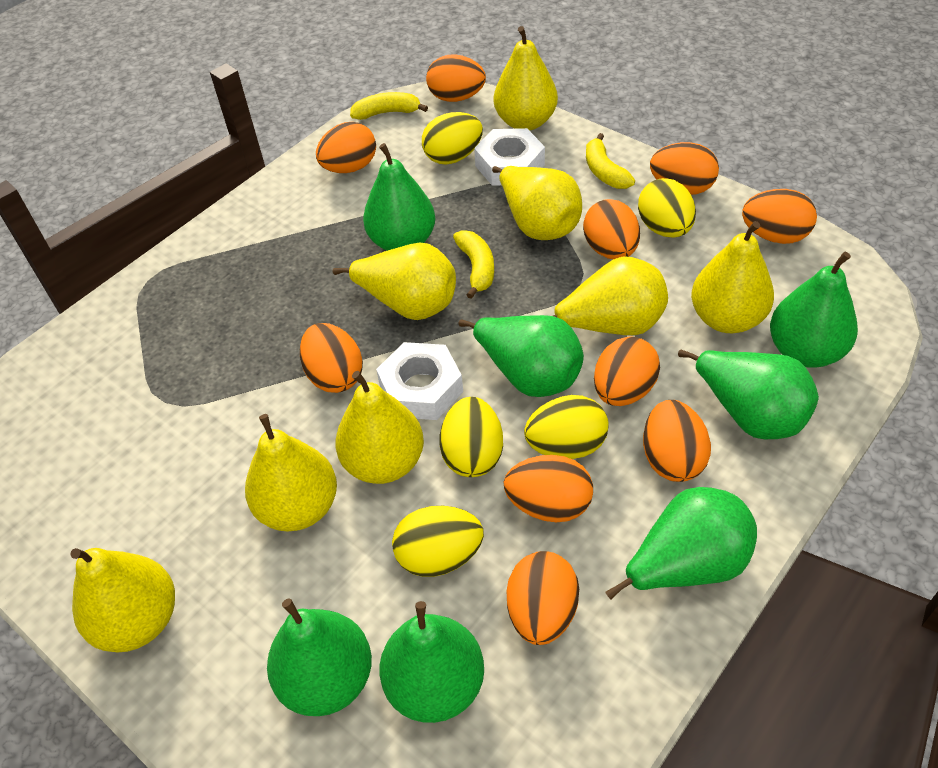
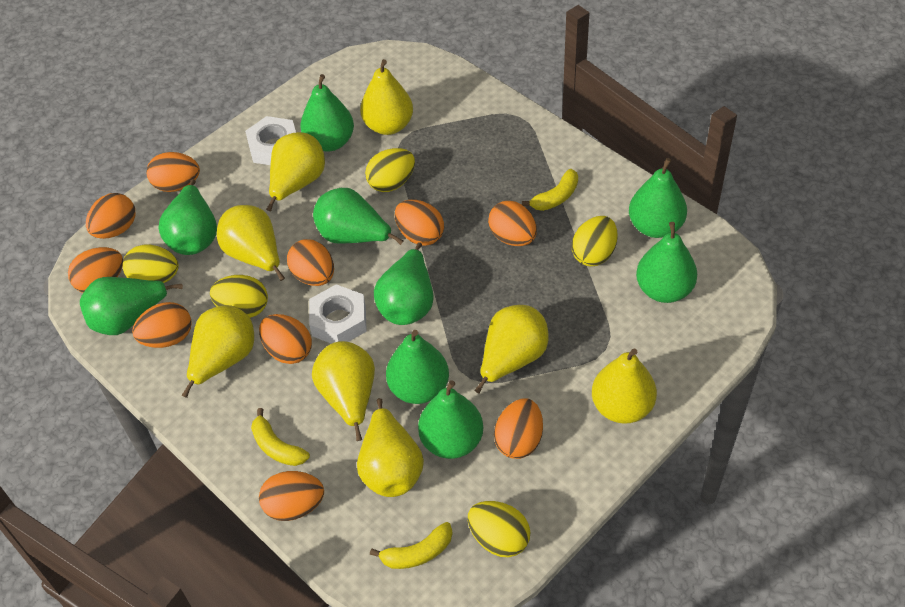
green pear: 7 -> 9

